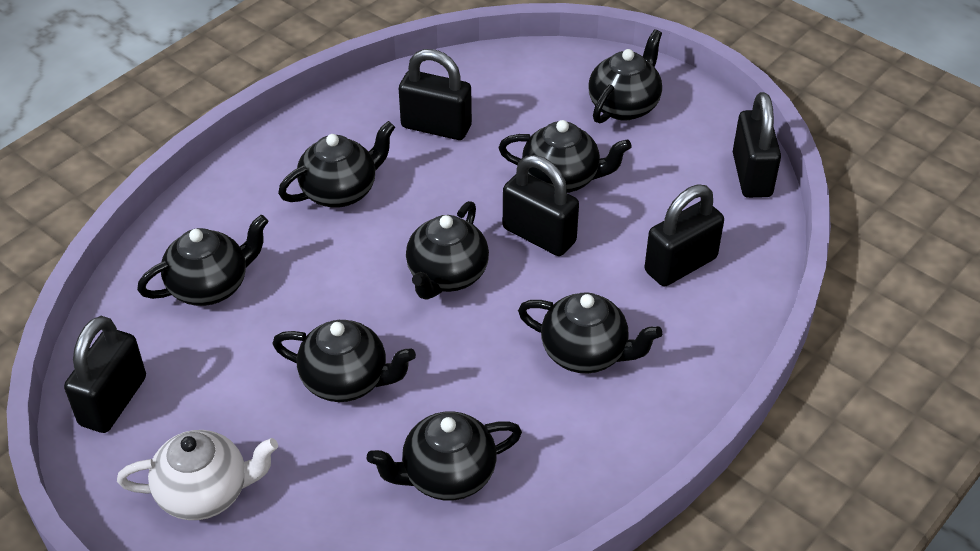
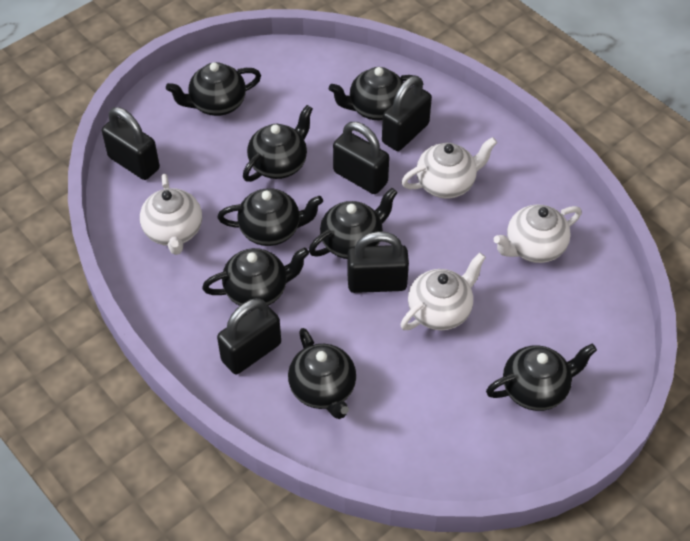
white teapot: 1 -> 4

